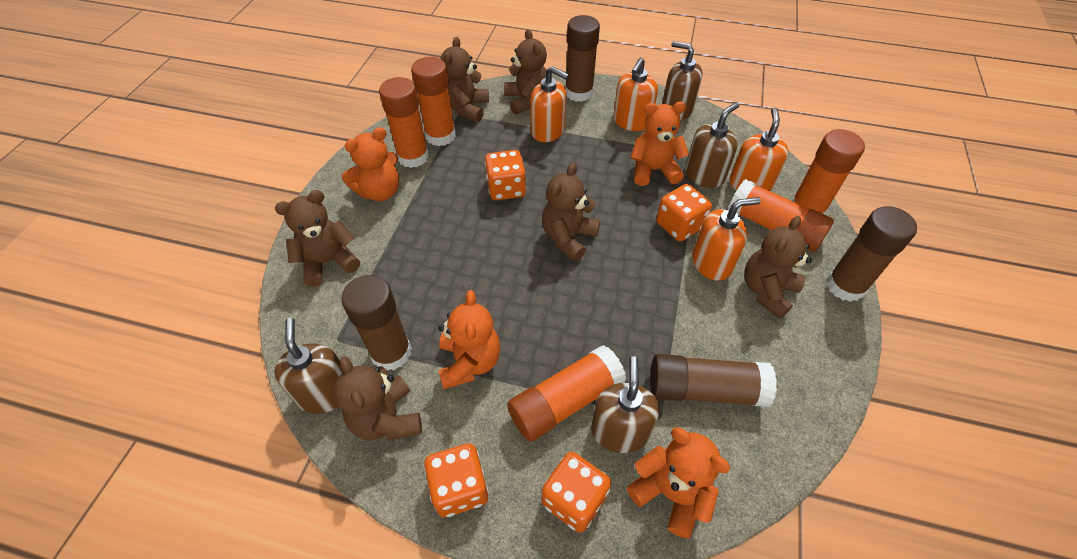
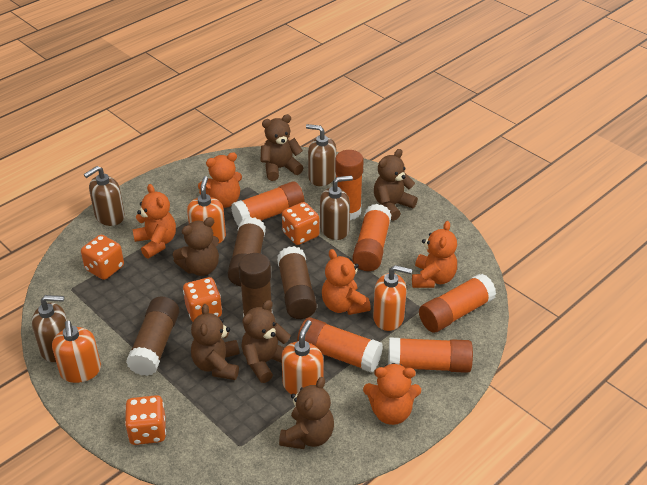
orange glue stick: 5 -> 6
orange teddy bear: 4 -> 5

